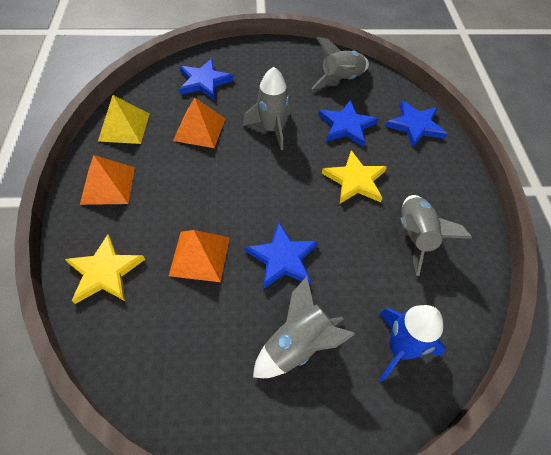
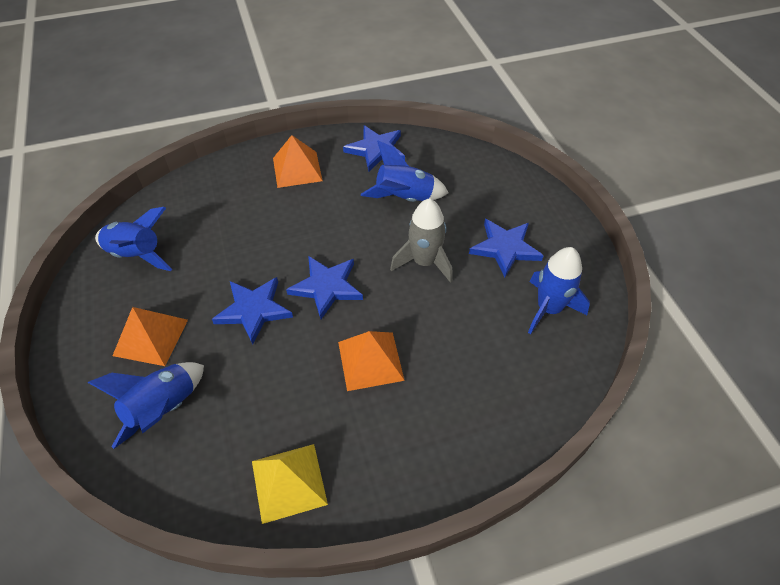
blue rocket: 1 -> 4
grey rocket: 4 -> 1
yellow star: 2 -> 0

